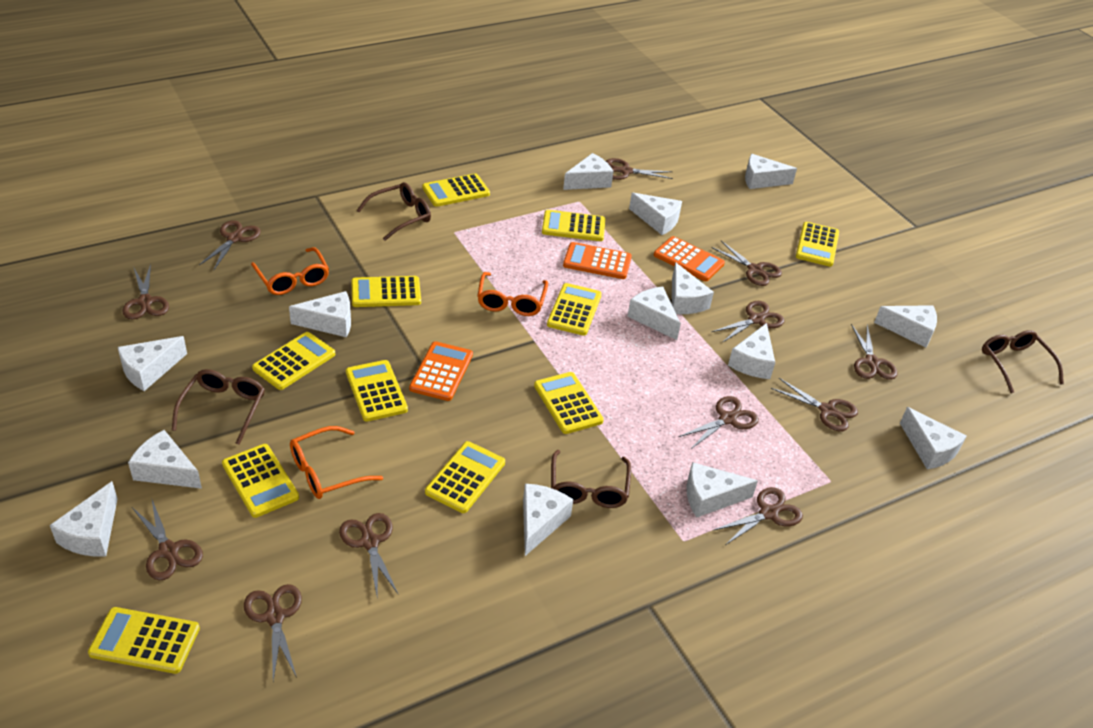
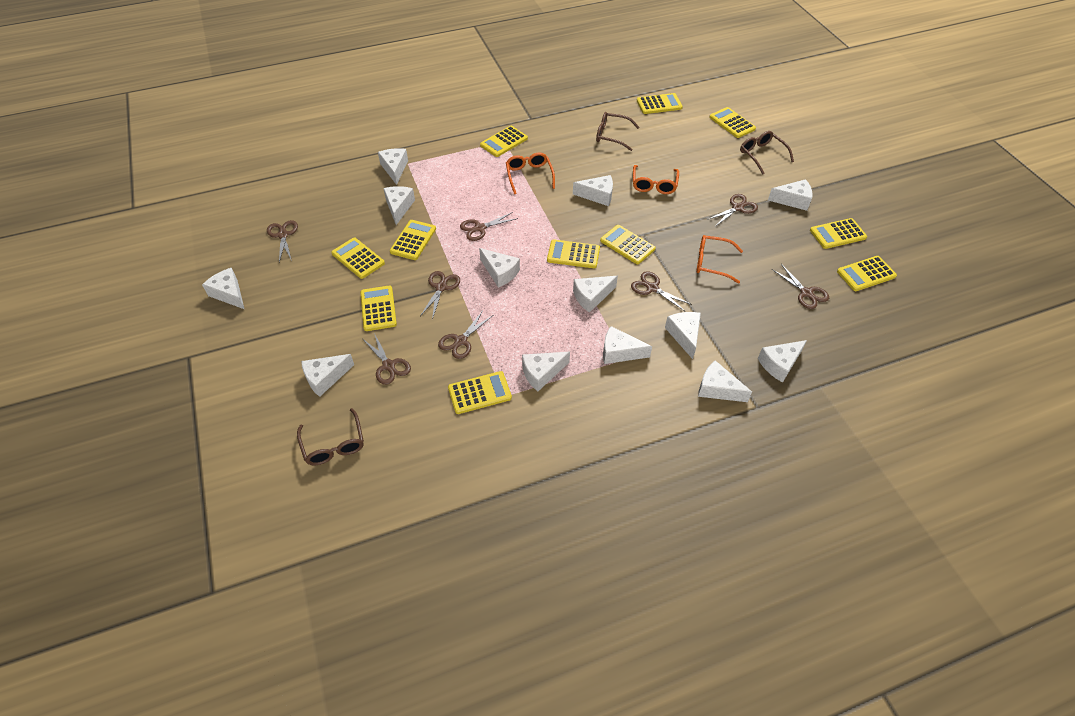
brown glasses: 4 -> 3
brown scissors: 12 -> 8
orange calculator: 3 -> 0
white cheese: 14 -> 13

